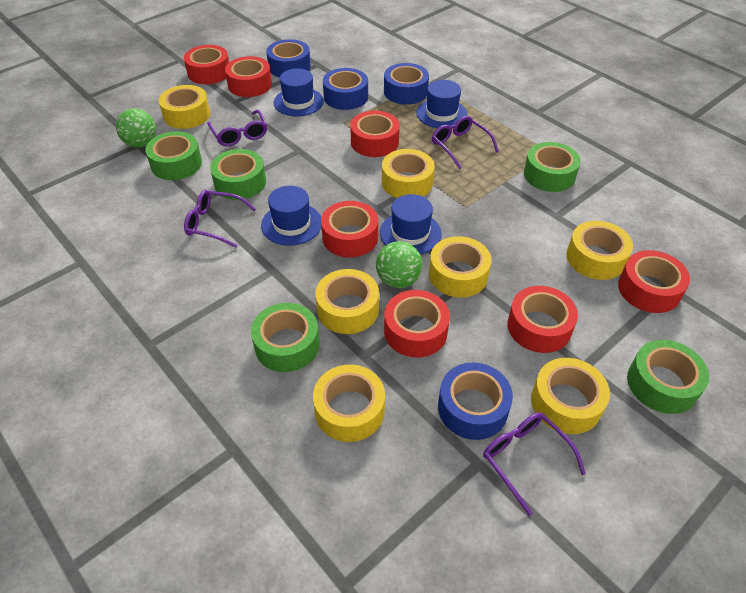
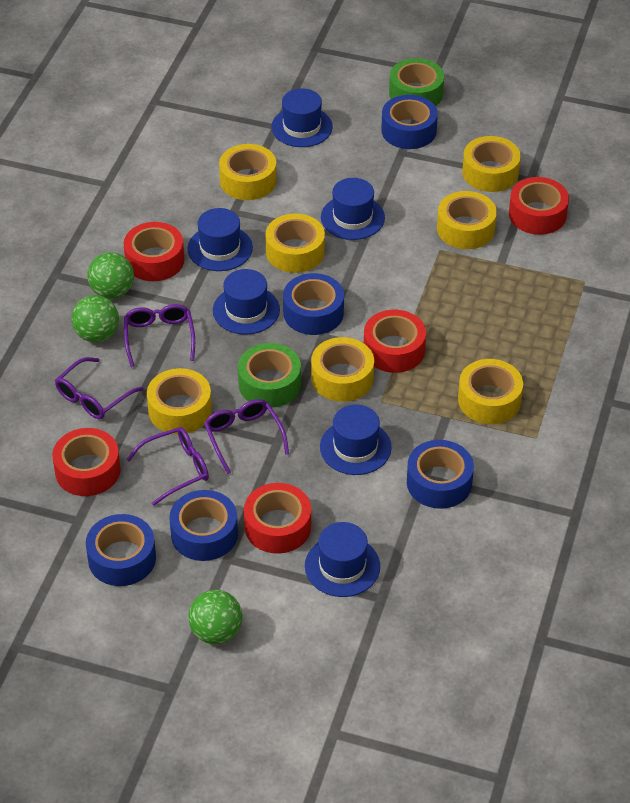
blue hat: 4 -> 6
blue tape: 4 -> 5
green ball: 2 -> 3
green tape: 5 -> 2
red tape: 7 -> 5

